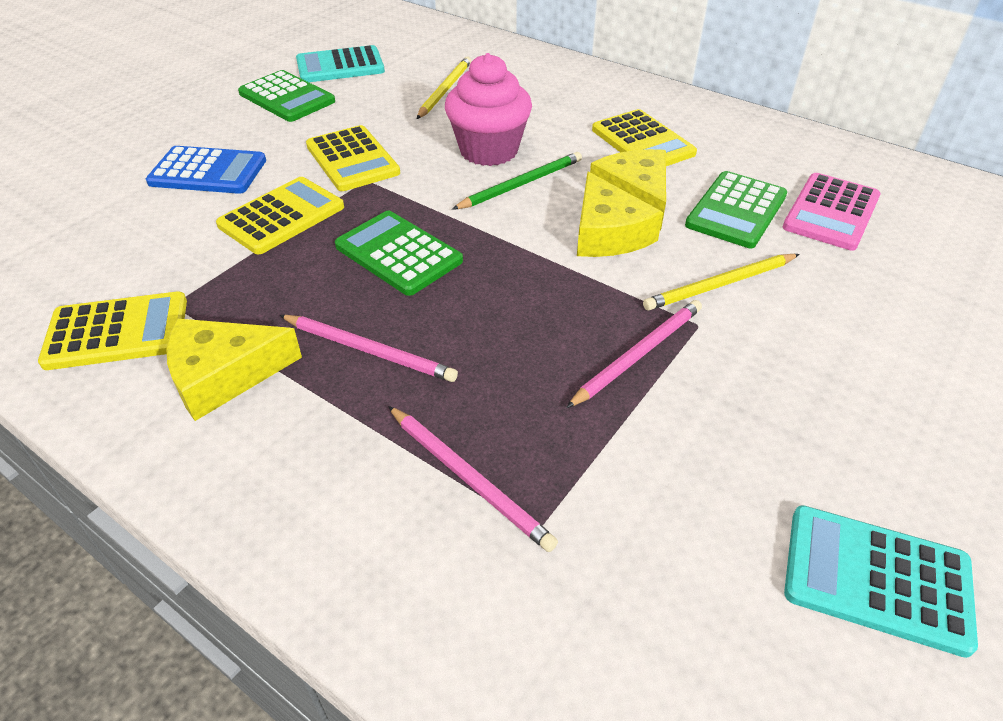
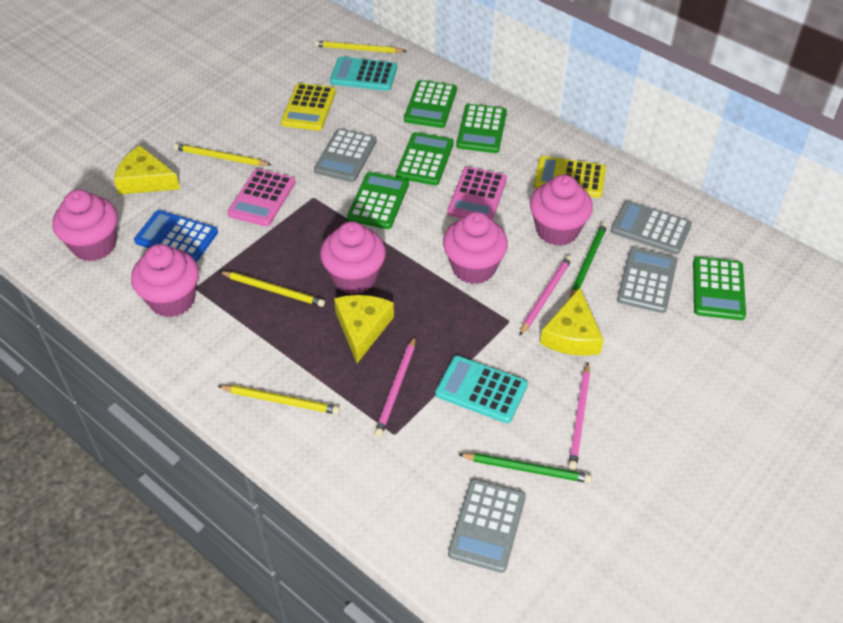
green calculator: 3 -> 5
green pencil: 1 -> 2
grey calculator: 0 -> 4
pink calculator: 1 -> 2
pink cupcake: 1 -> 5
yellow calculator: 4 -> 2
yellow pencil: 2 -> 4

